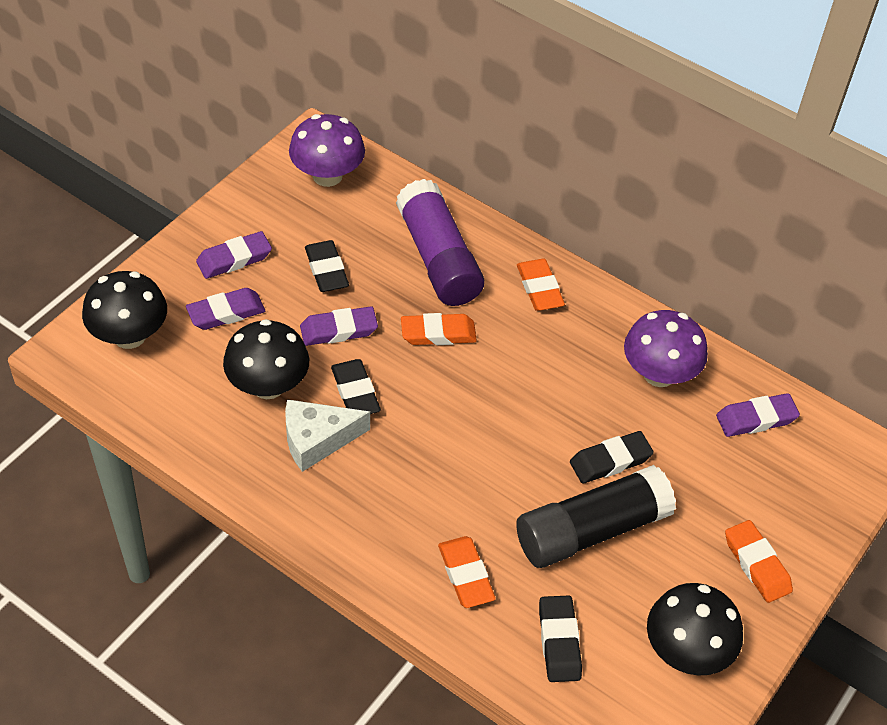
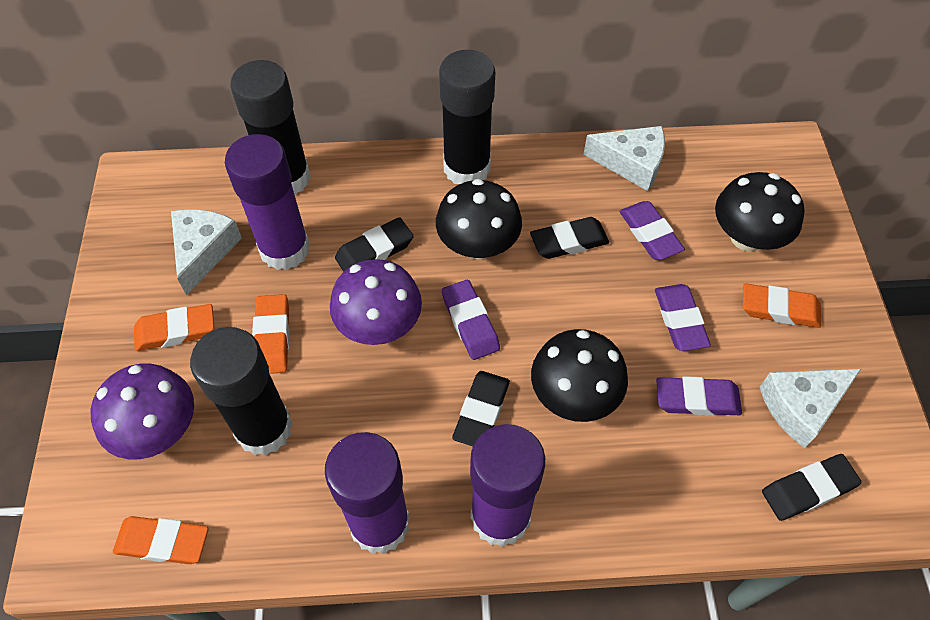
black glue stick: 1 -> 3
purple glue stick: 1 -> 3
white cheese: 1 -> 3

